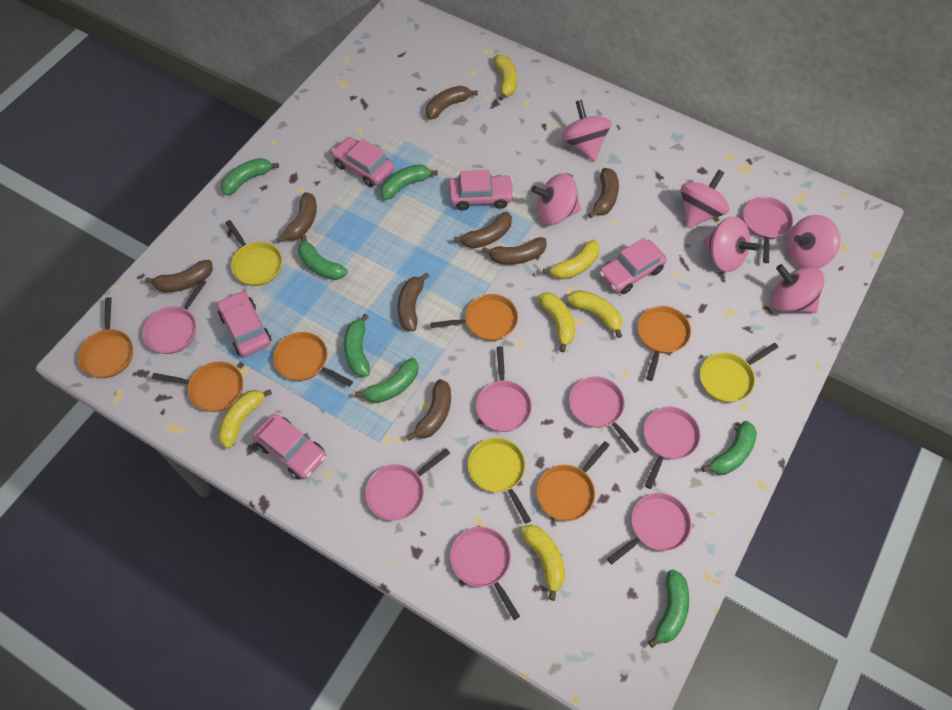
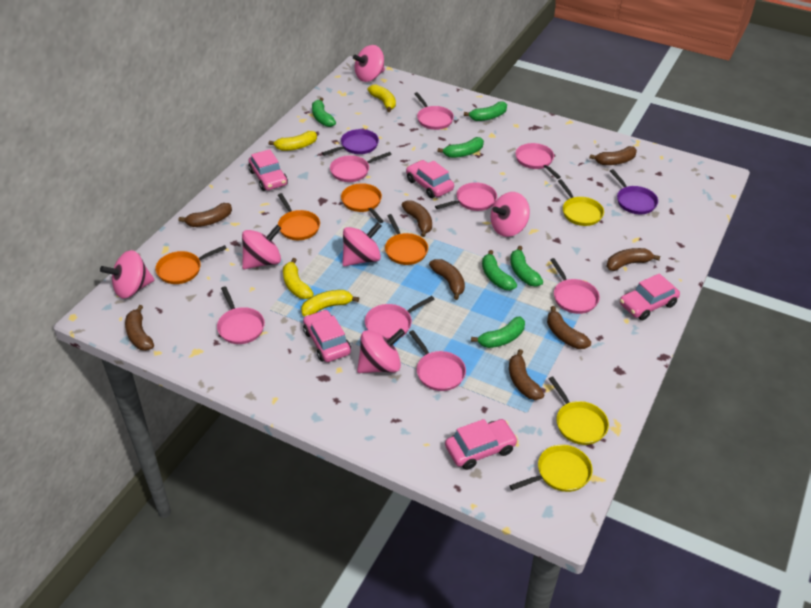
green banana: 7 -> 6
orange pan: 6 -> 4
purple pan: 0 -> 2
yellow banana: 6 -> 4

